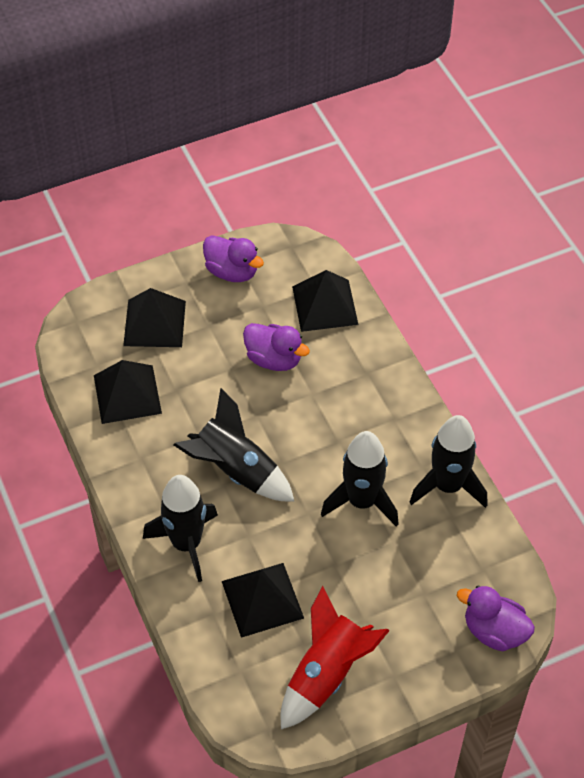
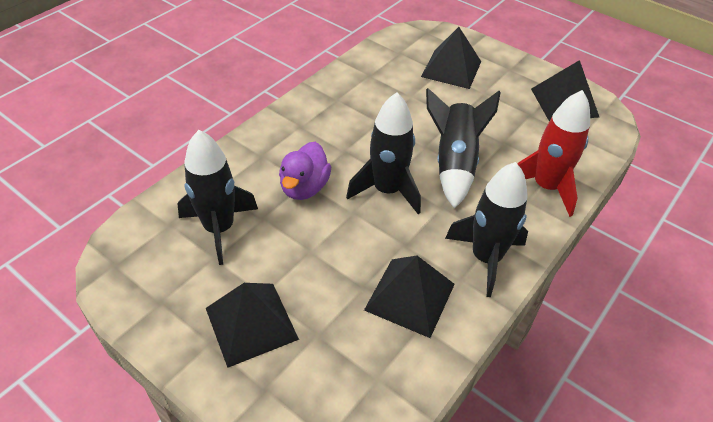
purple duck: 3 -> 1

